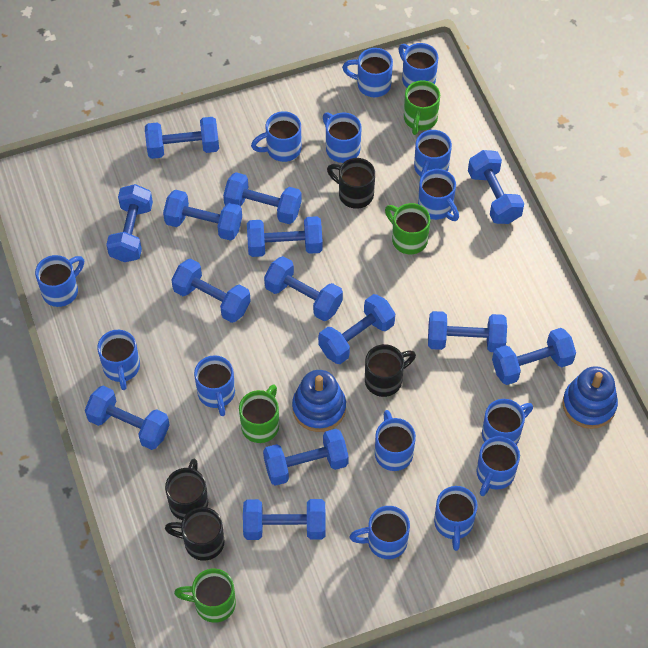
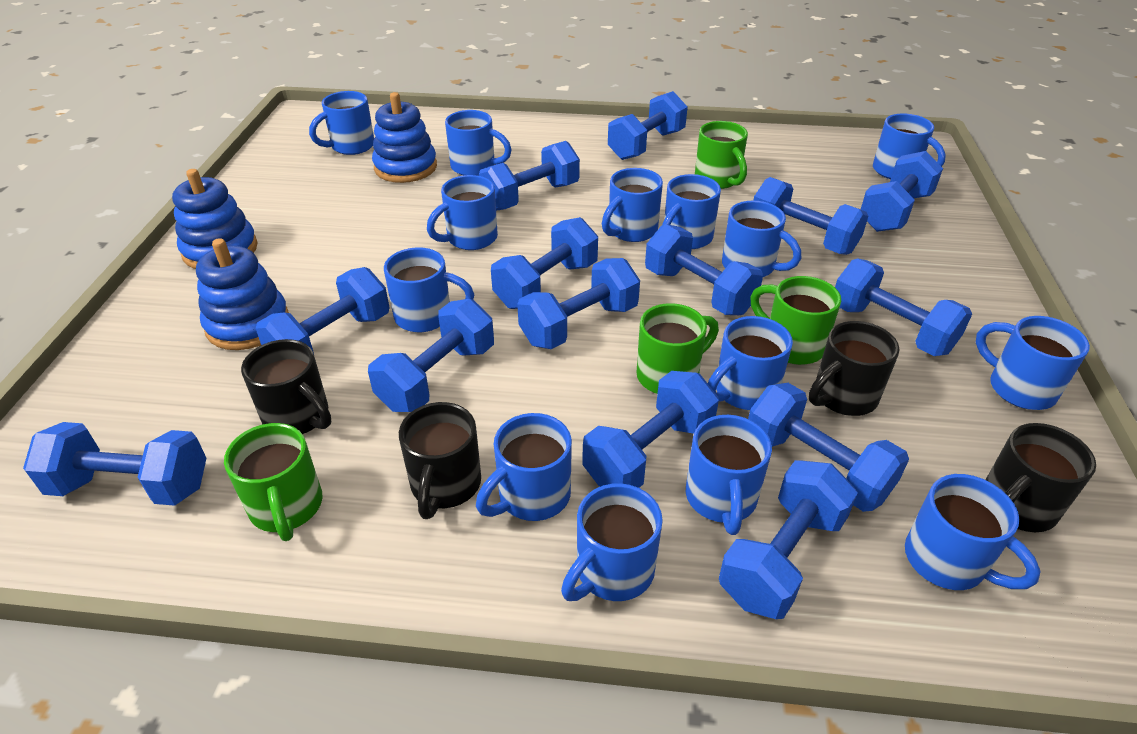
blue stacking toy: 2 -> 3

